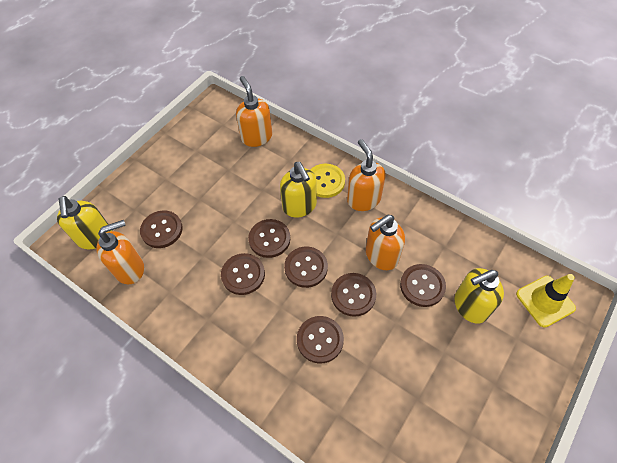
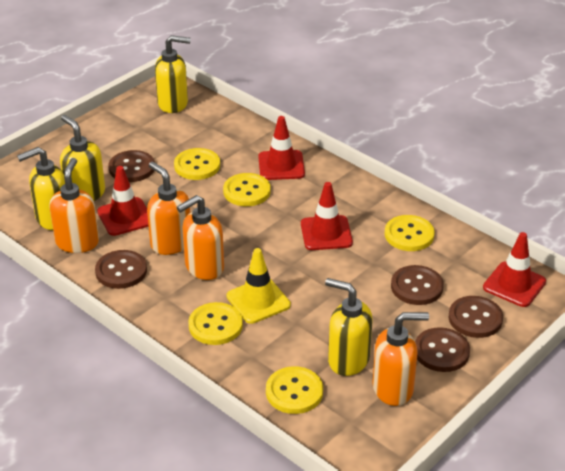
brown button: 7 -> 5
red traffic cone: 0 -> 4
yellow button: 1 -> 5
yellow soap dispenser: 3 -> 4

